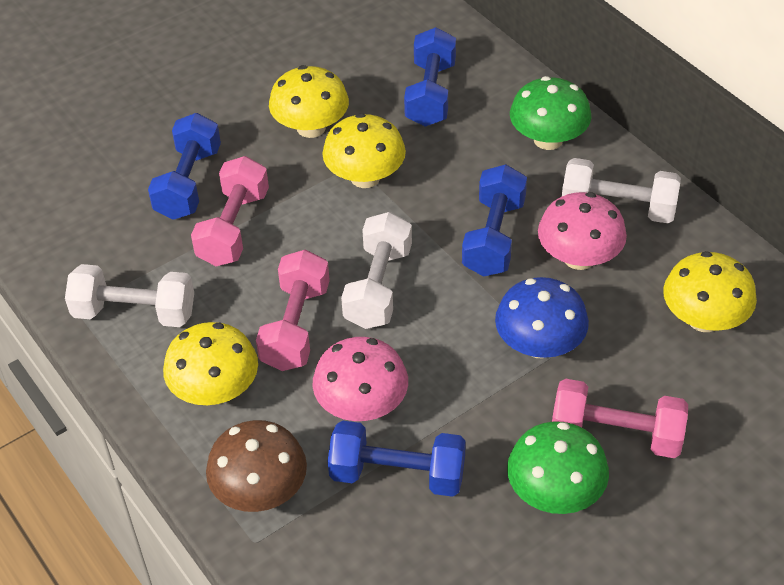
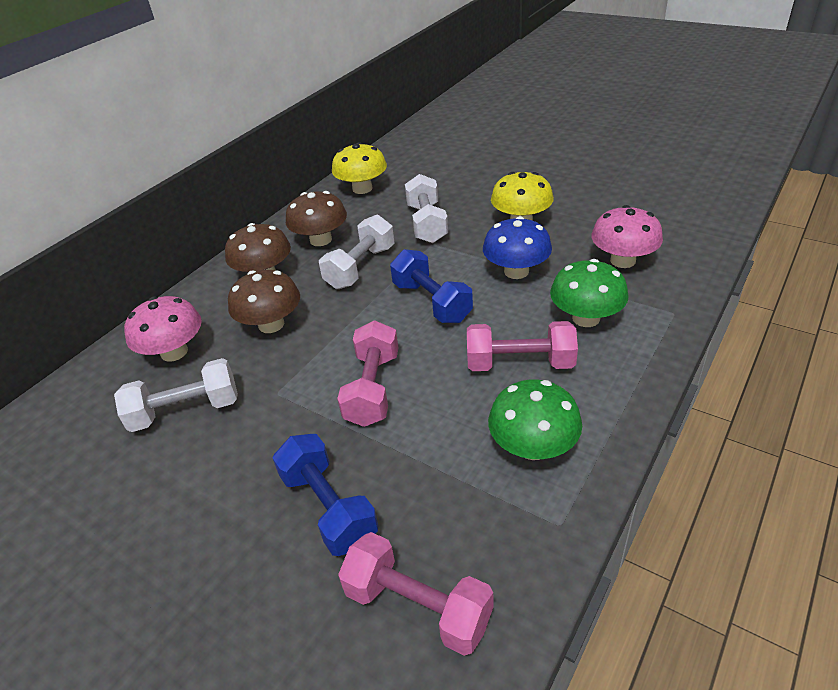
blue dumbbell: 4 -> 2
brown mushroom: 1 -> 3
yellow mushroom: 4 -> 2

